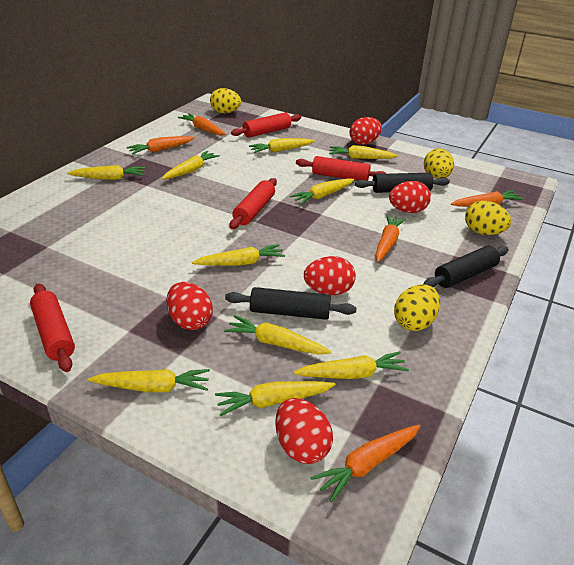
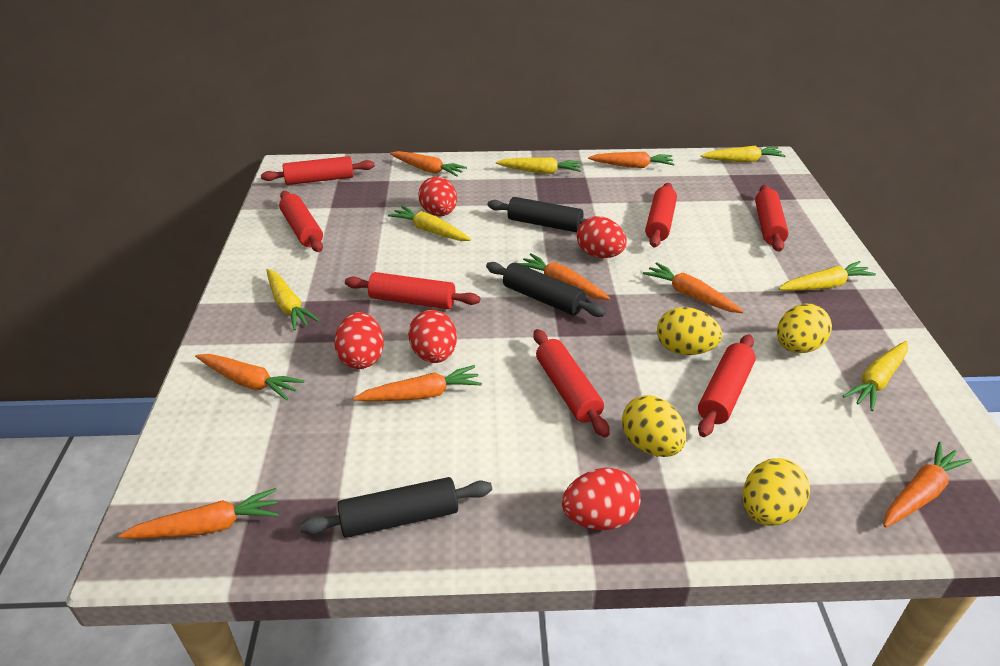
orange carrot: 5 -> 8
red rolling pin: 4 -> 7
yellow carrot: 10 -> 6

